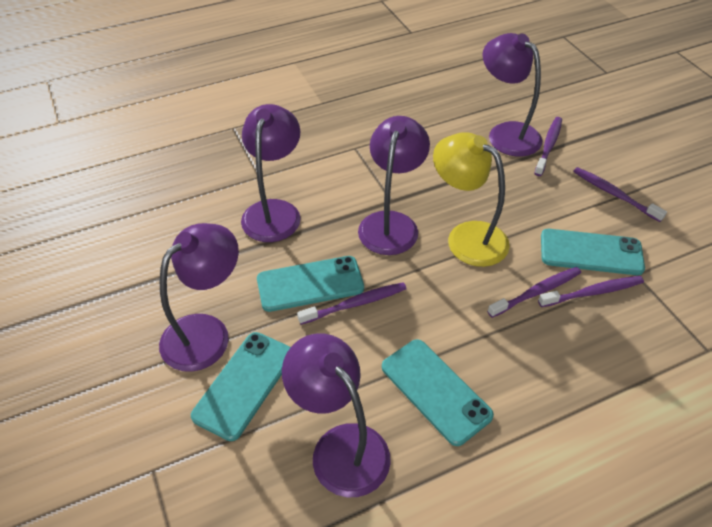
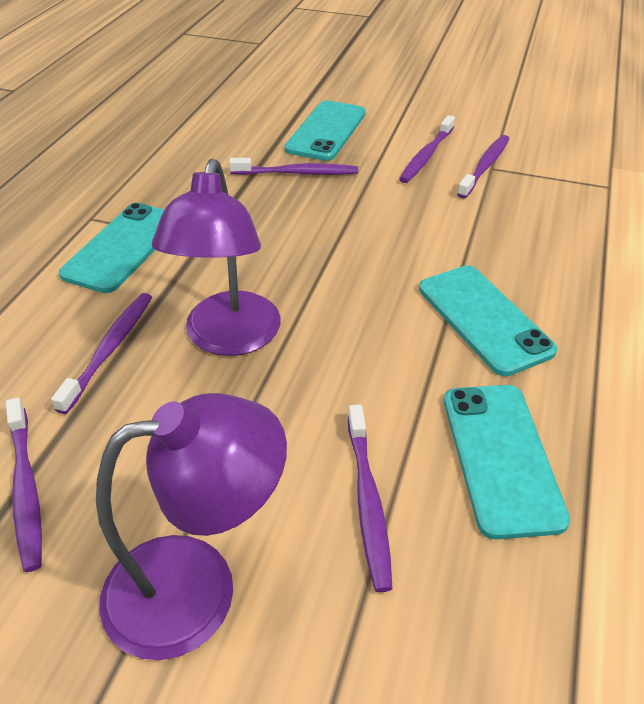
purple lamp: 5 -> 2
purple toothbrush: 5 -> 6
yellow lamp: 1 -> 0

